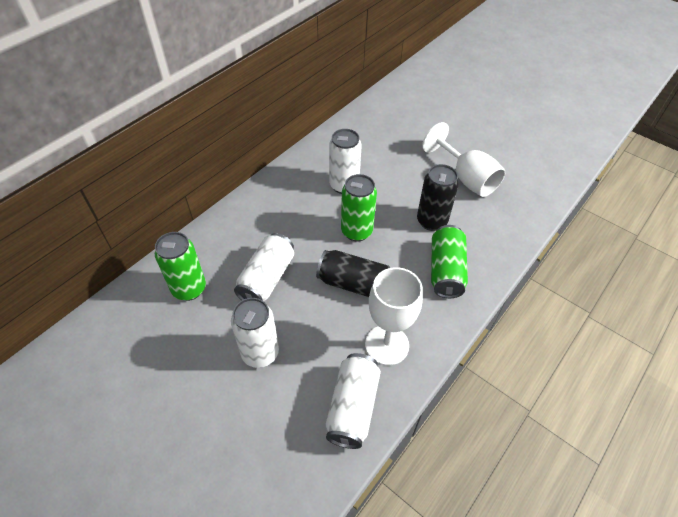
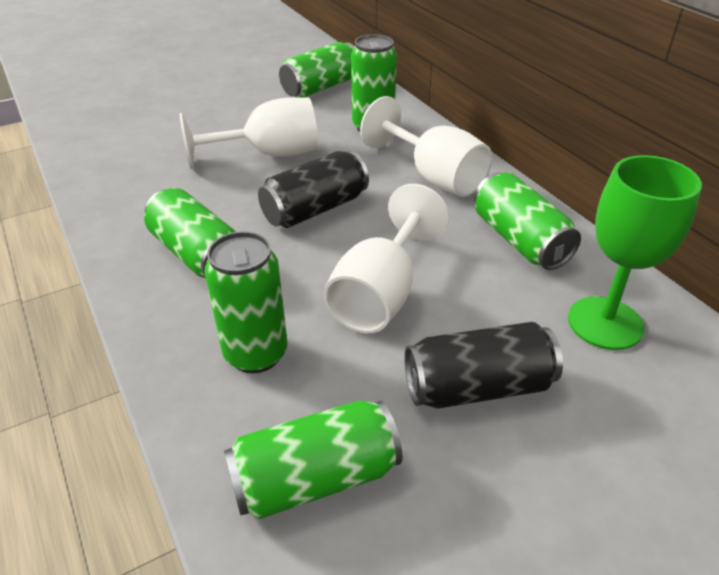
green can: 3 -> 6
green goblet: 0 -> 1
white can: 4 -> 0
white goblet: 2 -> 3

